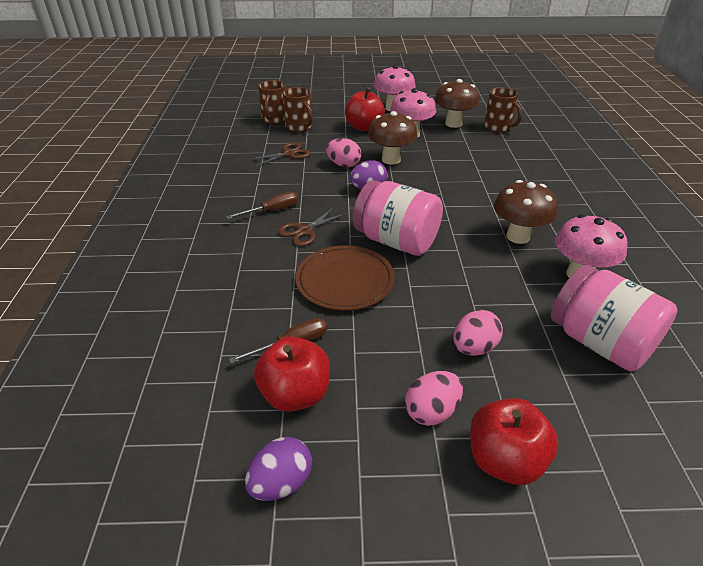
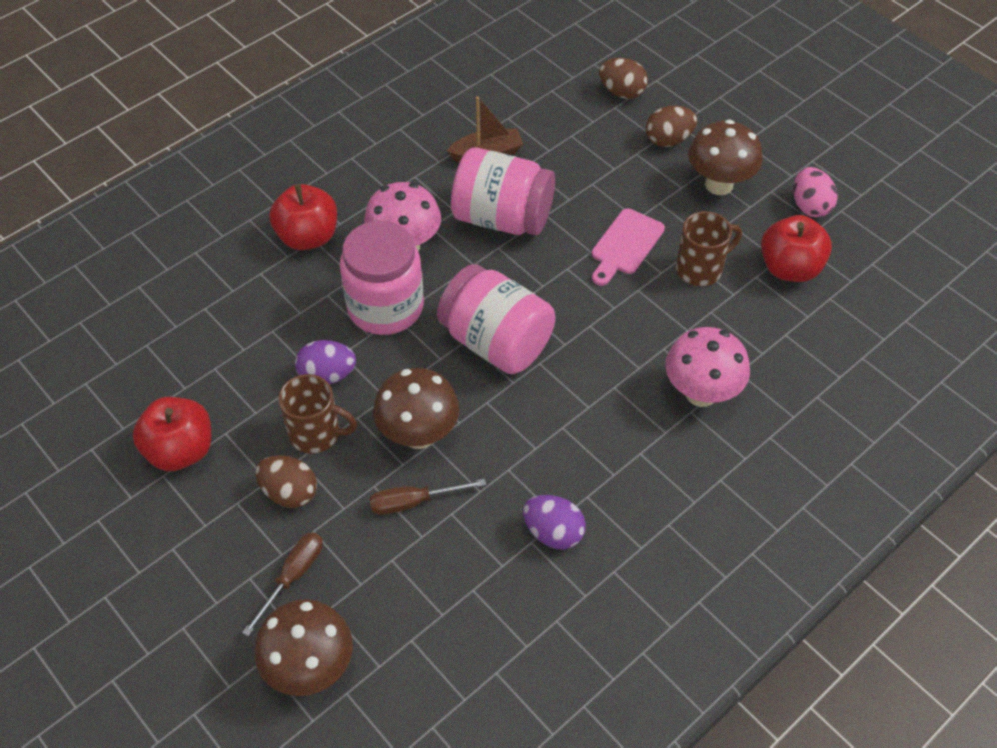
brown boat: 0 -> 1
brown egg: 0 -> 3
brown mug: 3 -> 2
brown plate: 1 -> 0
brown scissors: 2 -> 0
pink cutting board: 0 -> 1
pink egg: 3 -> 1
pink jar: 2 -> 3
pink mushroom: 3 -> 2

